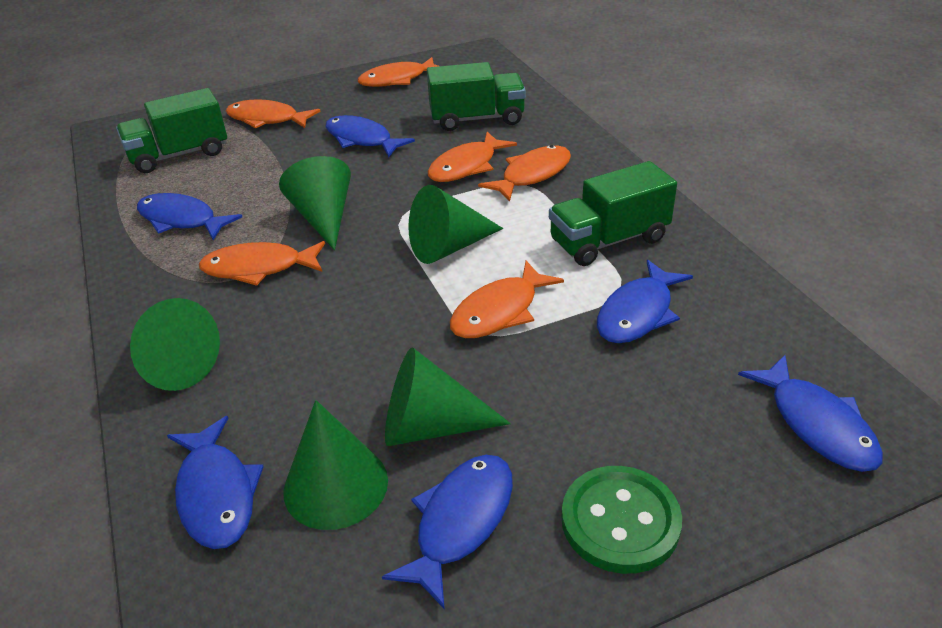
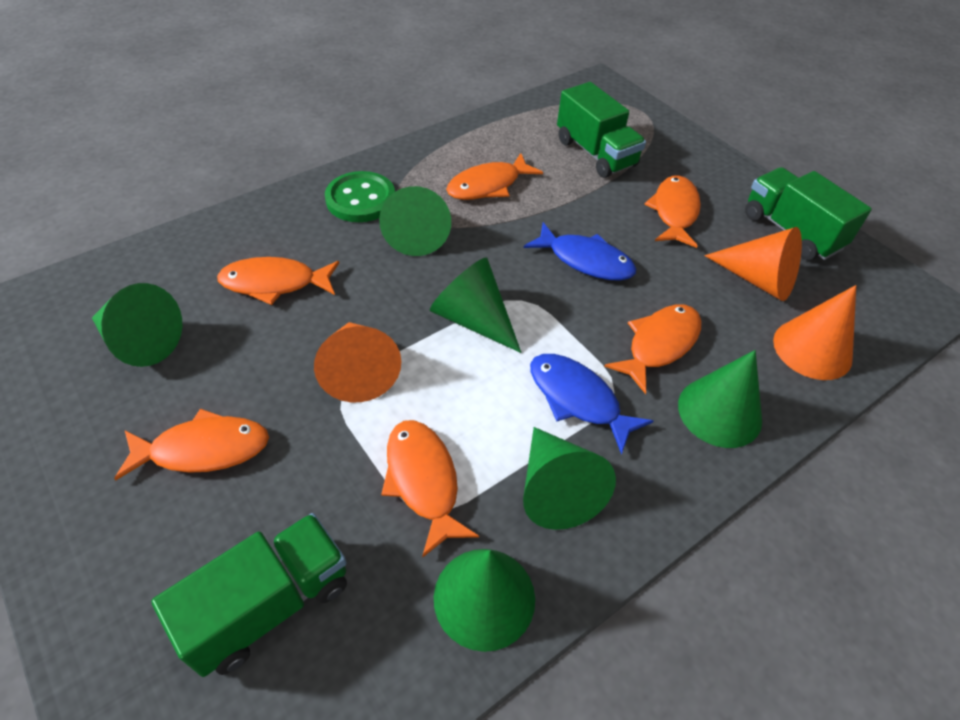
blue fish: 6 -> 2
green cone: 5 -> 6
orange cone: 0 -> 3

